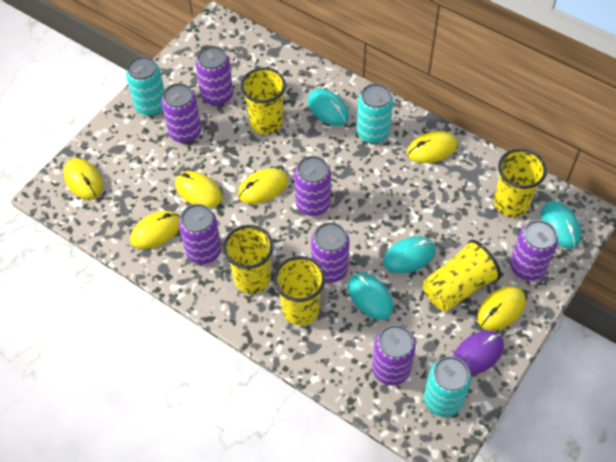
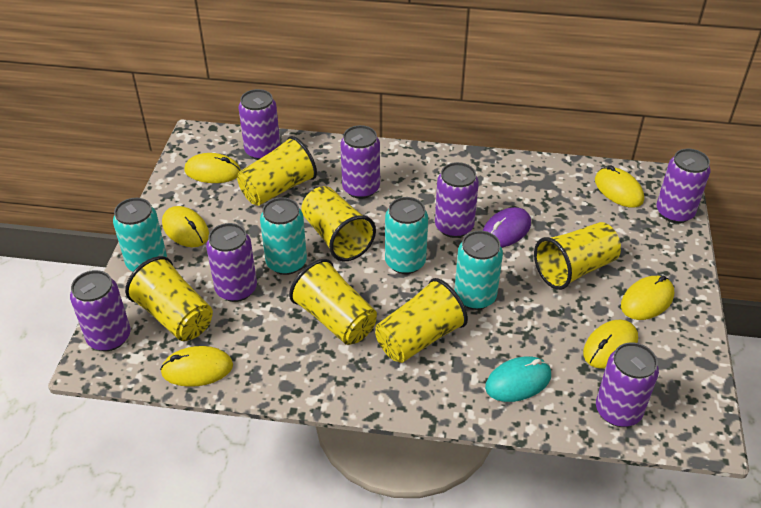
turquoise can: 3 -> 4
turquoise mouse: 4 -> 1
yellow cup: 5 -> 6

